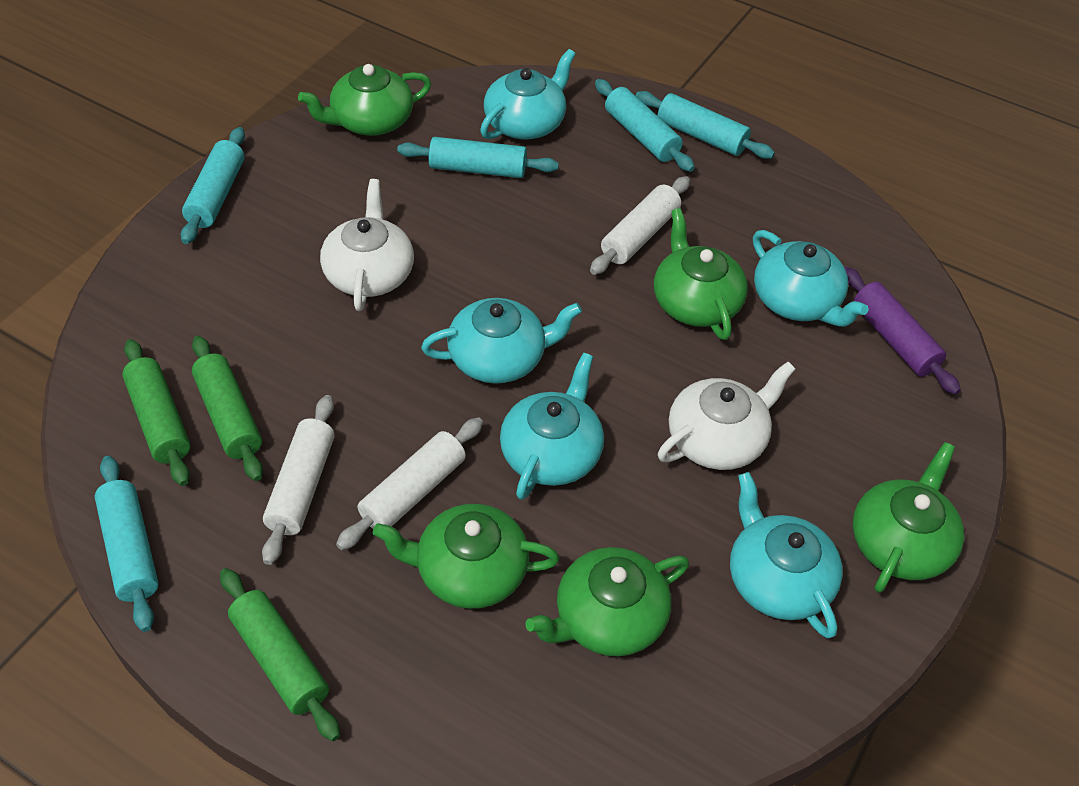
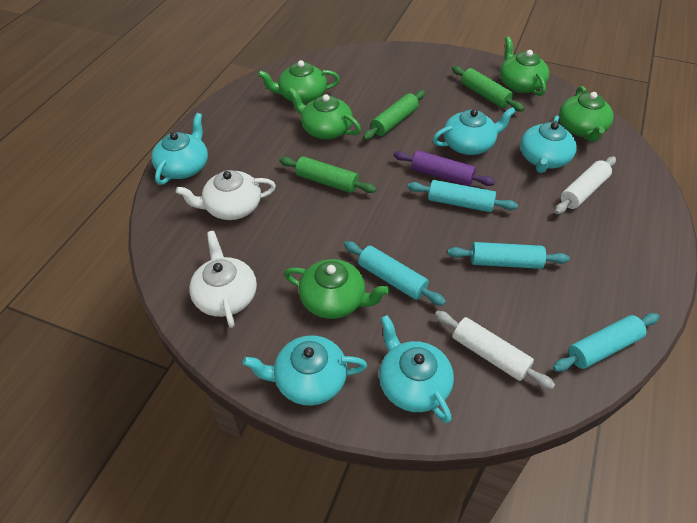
turquoise rolling pin: 5 -> 4
white rolling pin: 3 -> 2

